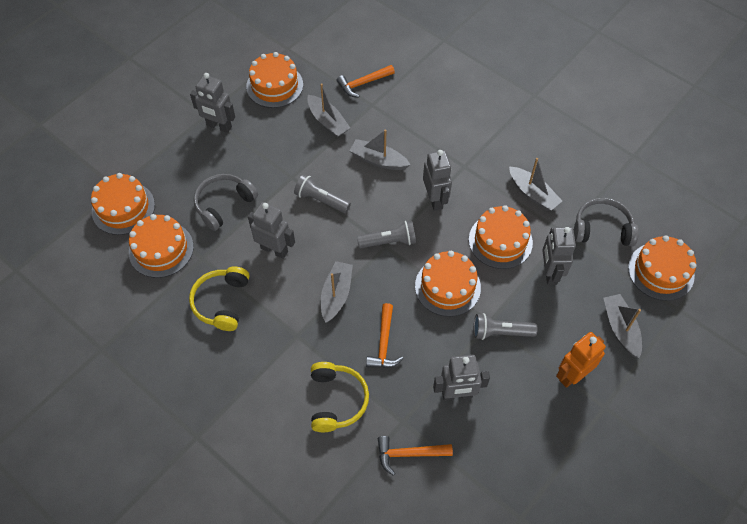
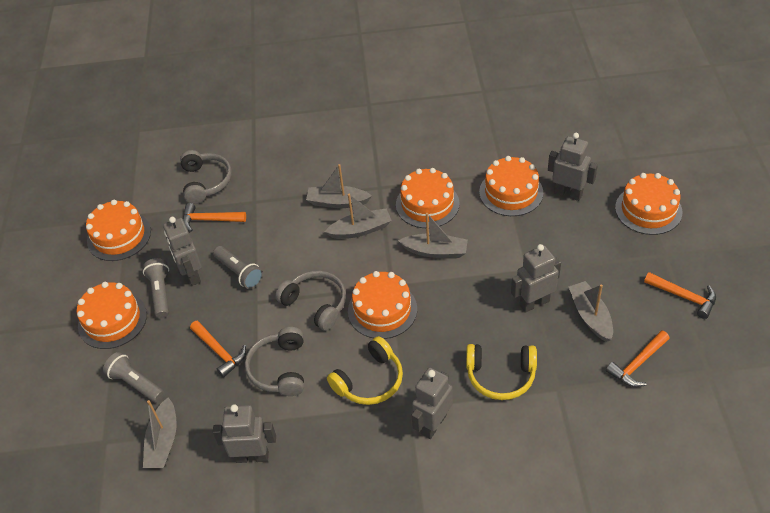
grey headphones: 2 -> 3
orange hammer: 3 -> 4
orange robot: 1 -> 0

